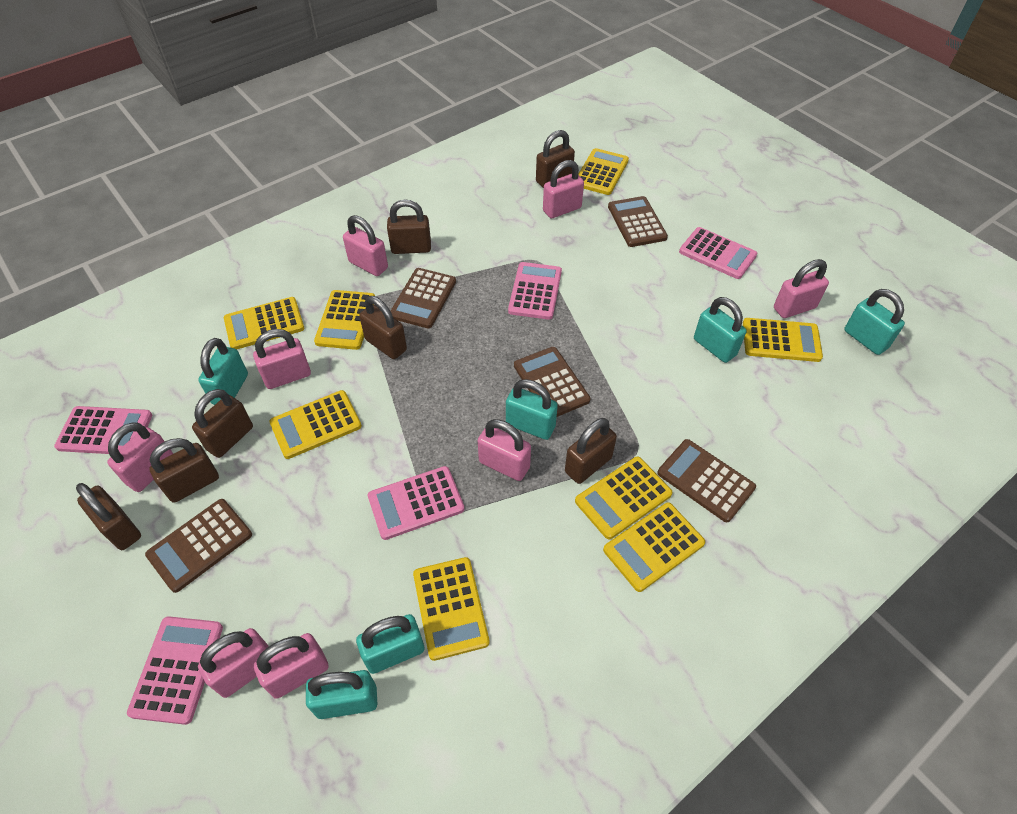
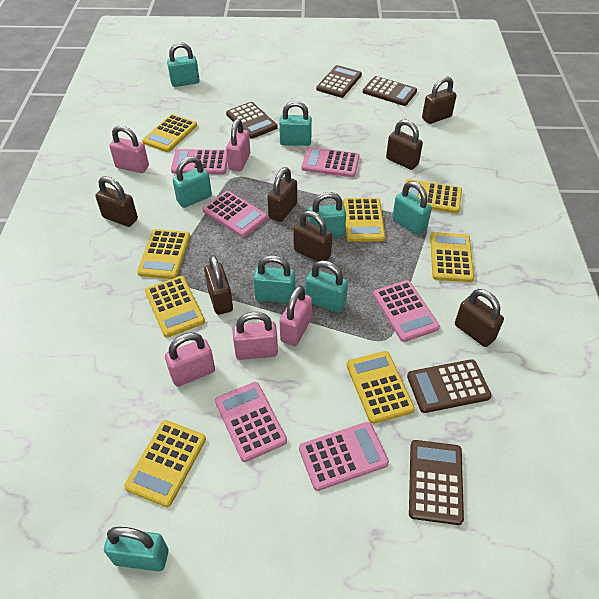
pink calculator: 5 -> 6
pink padlock: 8 -> 5
turquoise padlock: 6 -> 8

